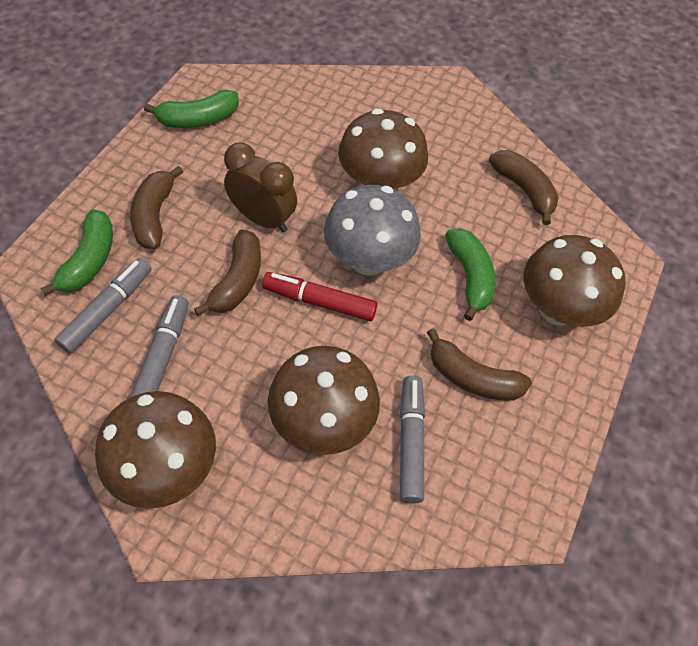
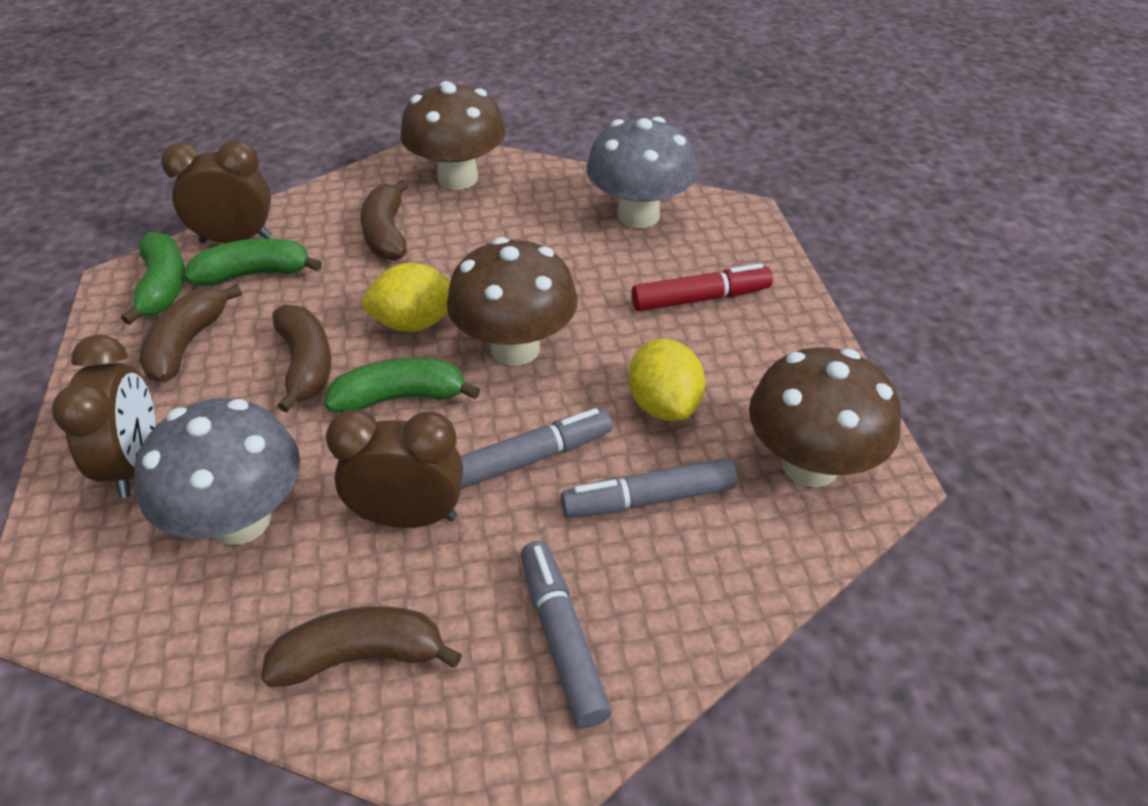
brown clock: 1 -> 3
brown mushroom: 4 -> 3
grey mushroom: 1 -> 2
yellow lemon: 0 -> 2

